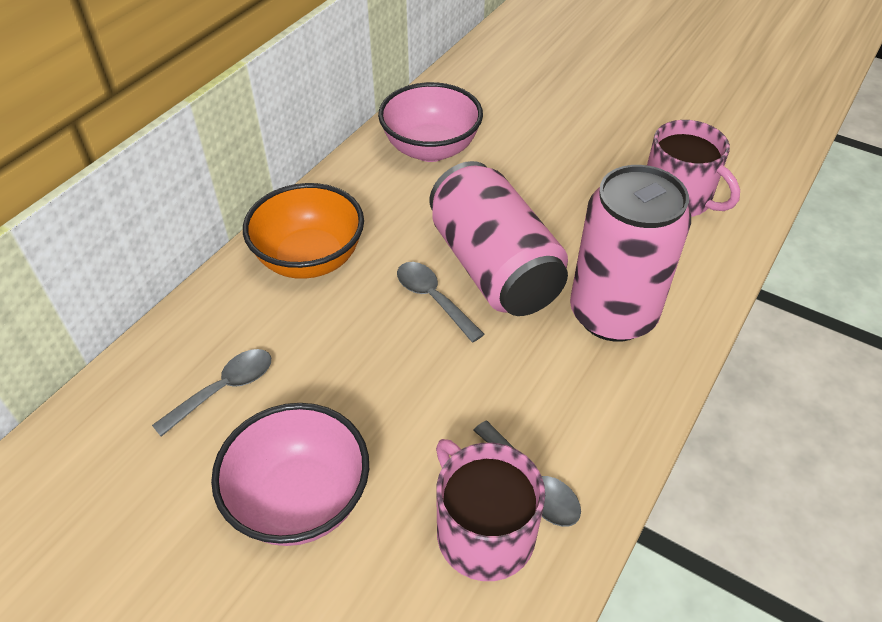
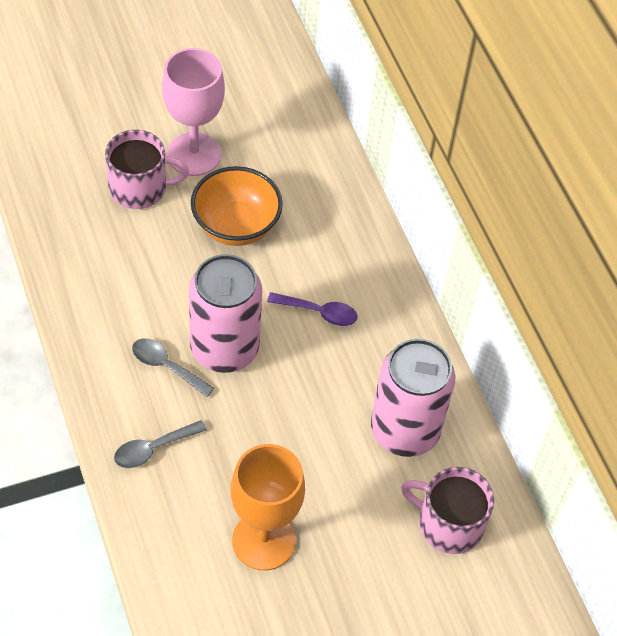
grey spoon: 3 -> 2
orange goblet: 0 -> 1
pink bowl: 2 -> 0
pink goblet: 0 -> 1
purple spoon: 0 -> 1

